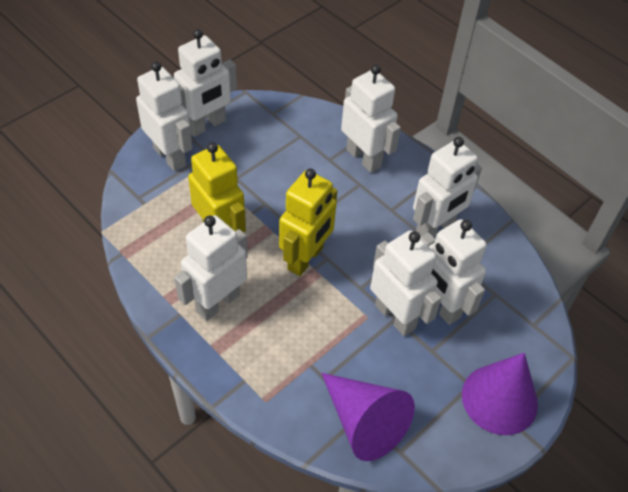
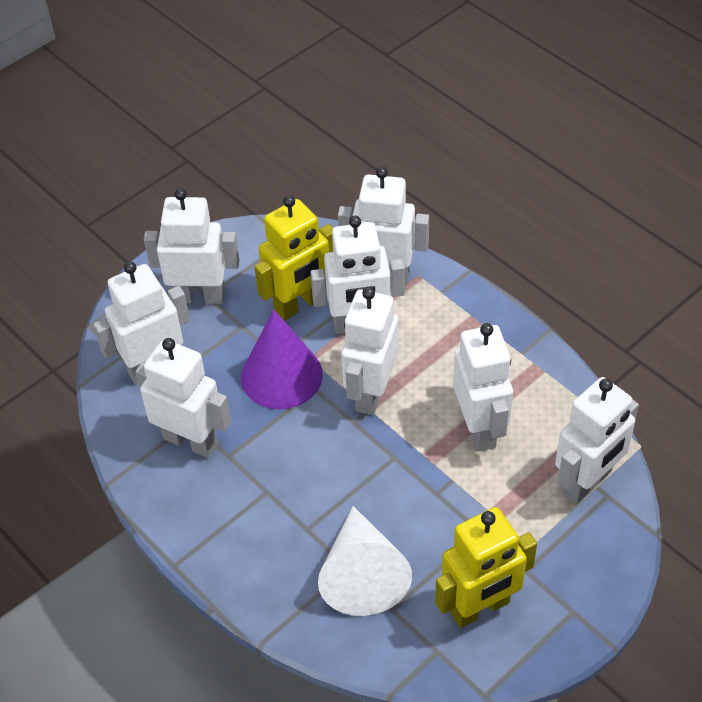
purple cone: 2 -> 1
white cone: 0 -> 1
white robot: 7 -> 8

